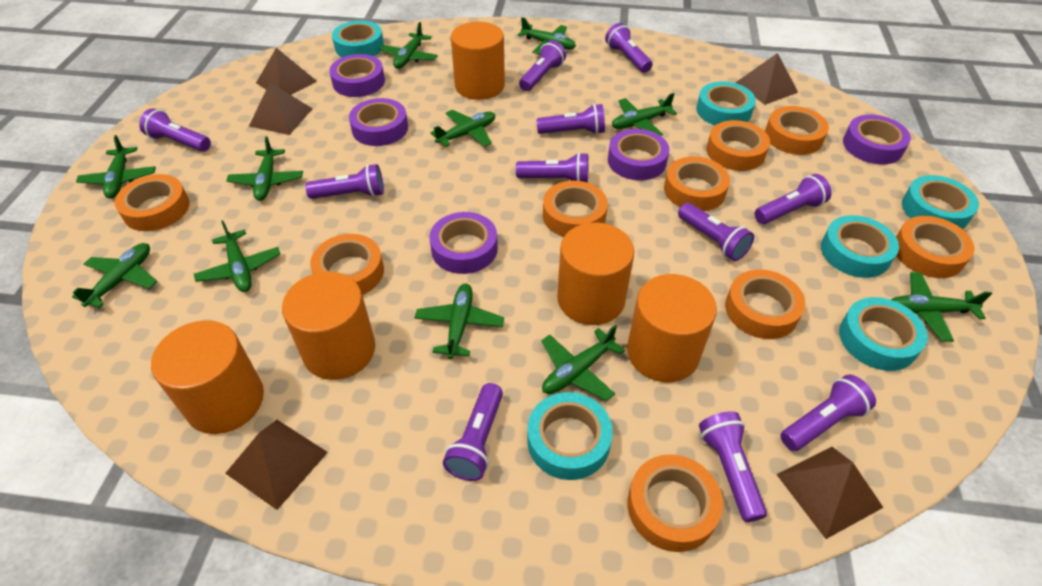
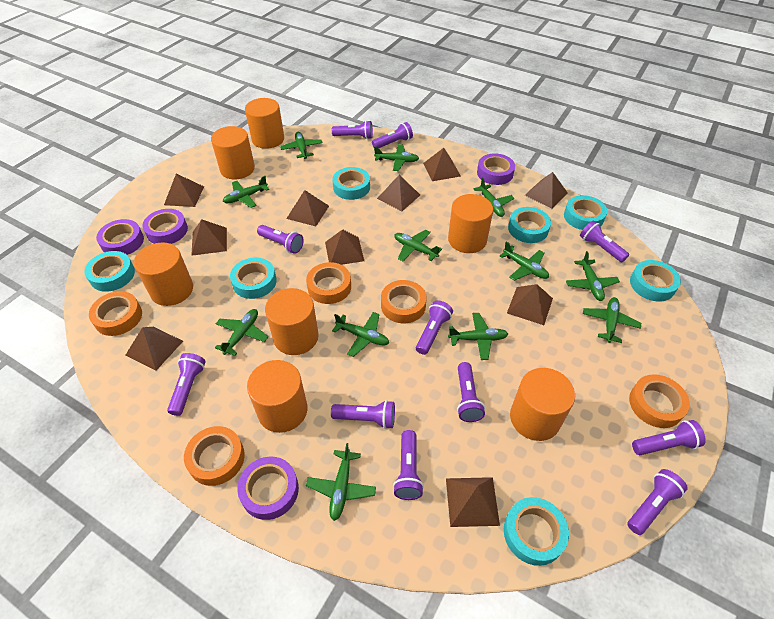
brown pyramid: 5 -> 10
green plane: 11 -> 12
orange cylinder: 5 -> 7
orange tape: 9 -> 5
purple tape: 5 -> 4
turquoise tape: 6 -> 7

